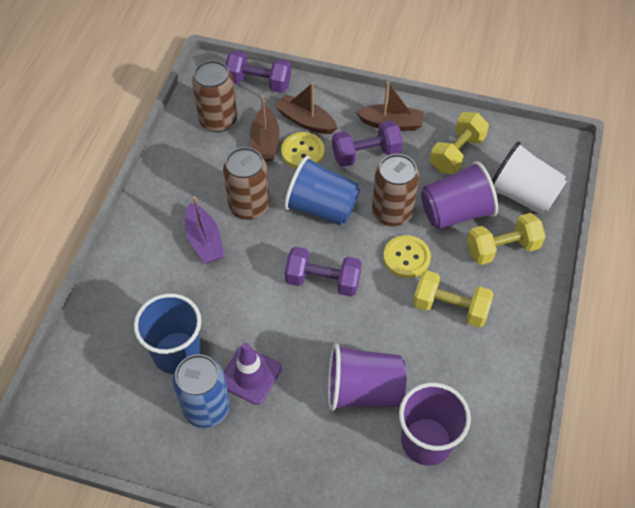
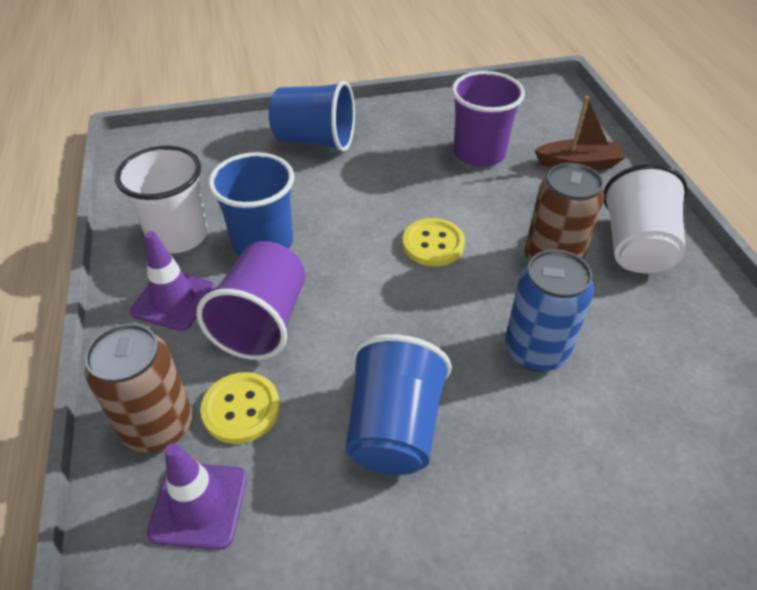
blue cup: 2 -> 3
brown boat: 3 -> 1
brown can: 3 -> 2
purple boat: 1 -> 0
purple cup: 3 -> 2
purple dumbbell: 3 -> 0
purple traffic cone: 1 -> 2
white cup: 1 -> 2
yellow dumbbell: 3 -> 0

